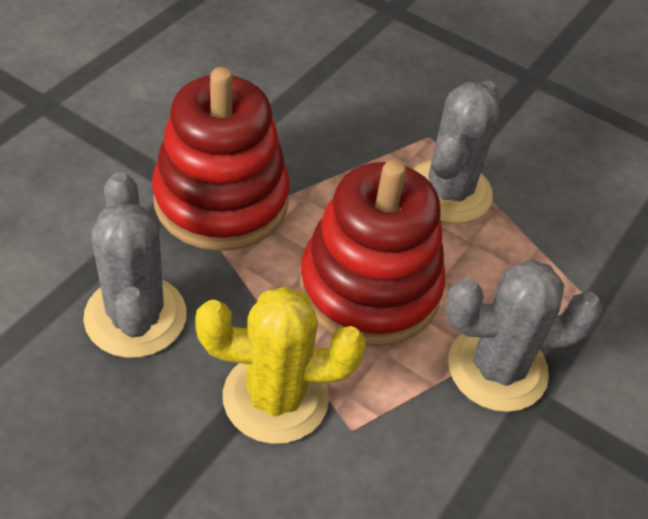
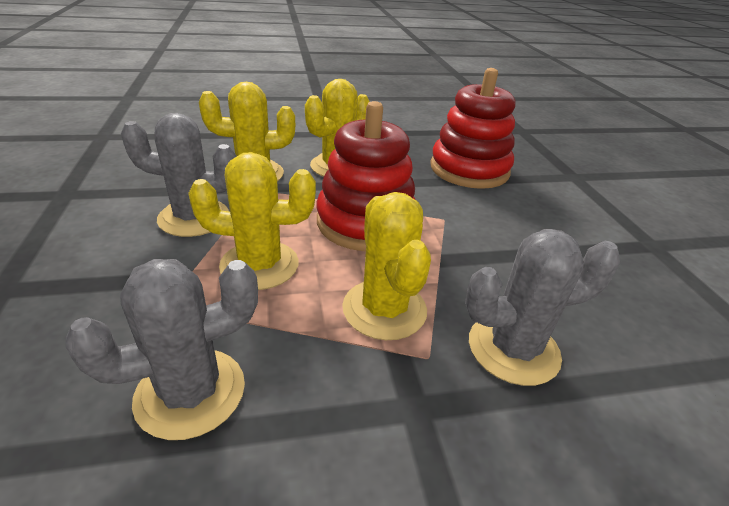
yellow cactus: 1 -> 4

